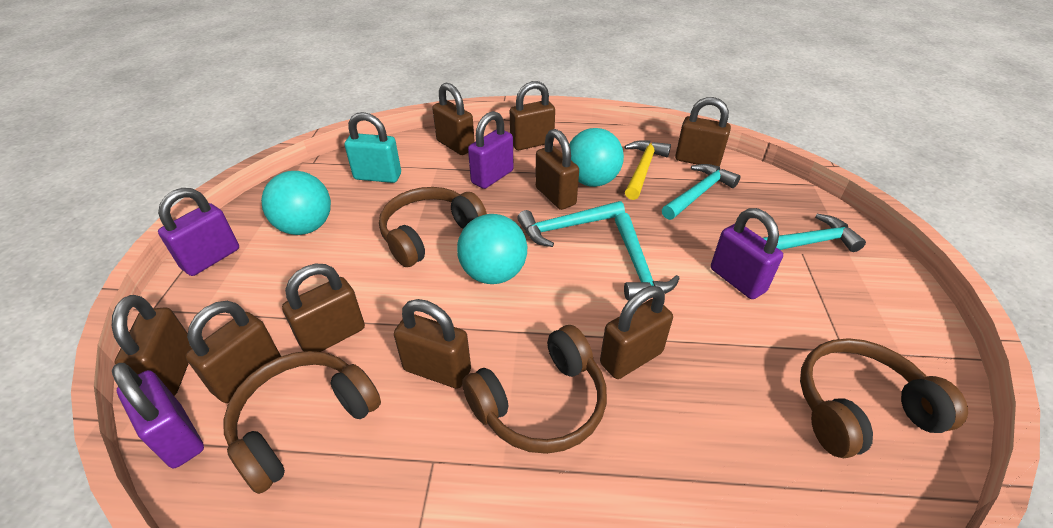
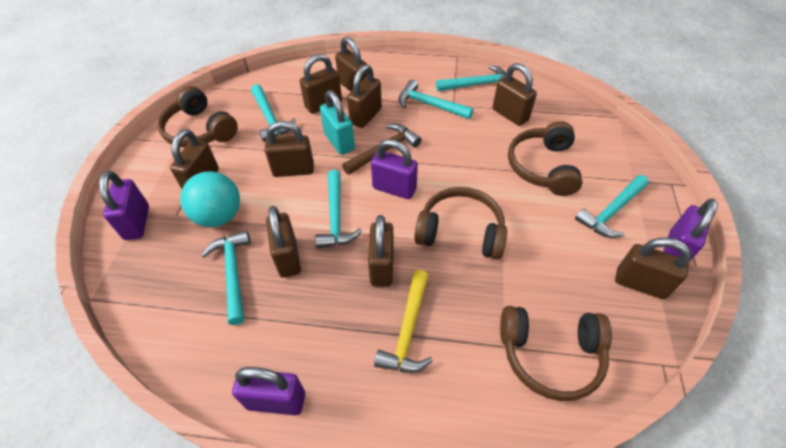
brown hammer: 0 -> 1
turquoise ball: 3 -> 1
turquoise hammer: 4 -> 6

